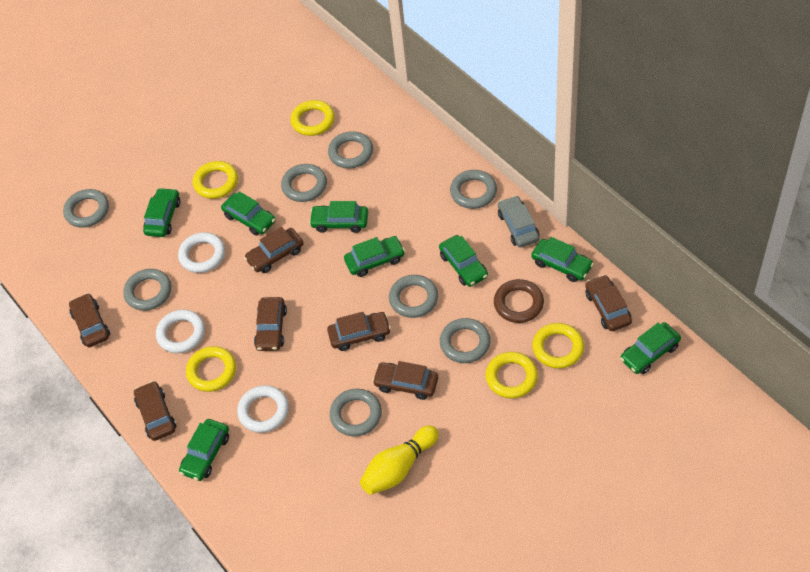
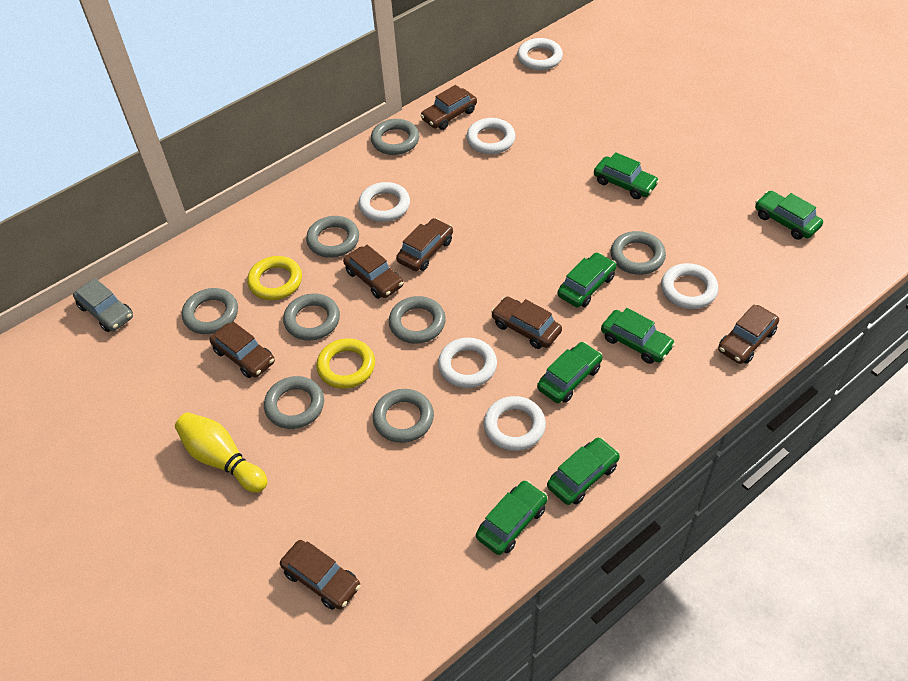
brown ring: 1 -> 0
green car: 8 -> 7
white ring: 3 -> 6
yellow ring: 5 -> 2

